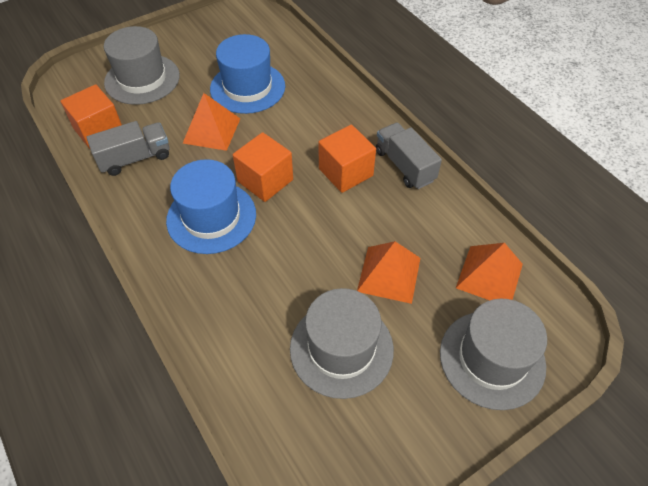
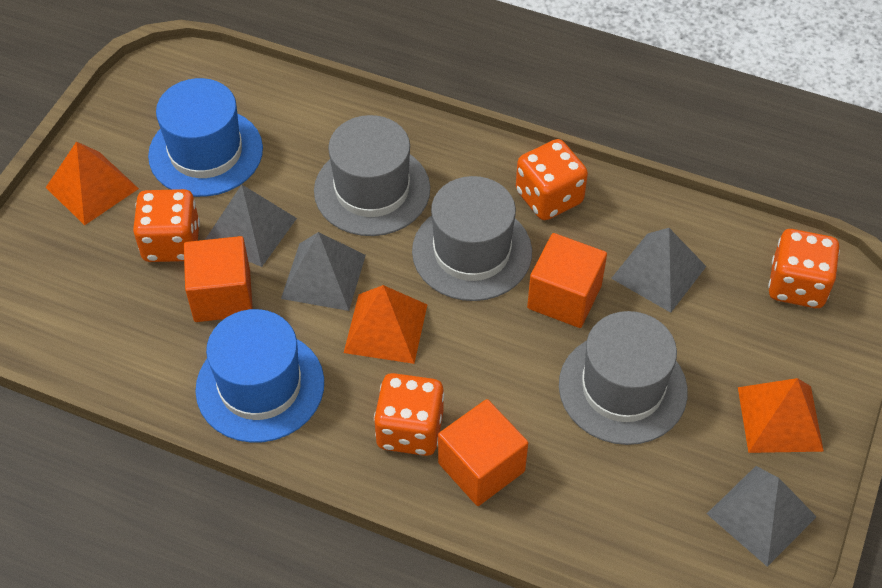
grey pyramid: 0 -> 4
grey truck: 2 -> 0
orange dice: 0 -> 4

